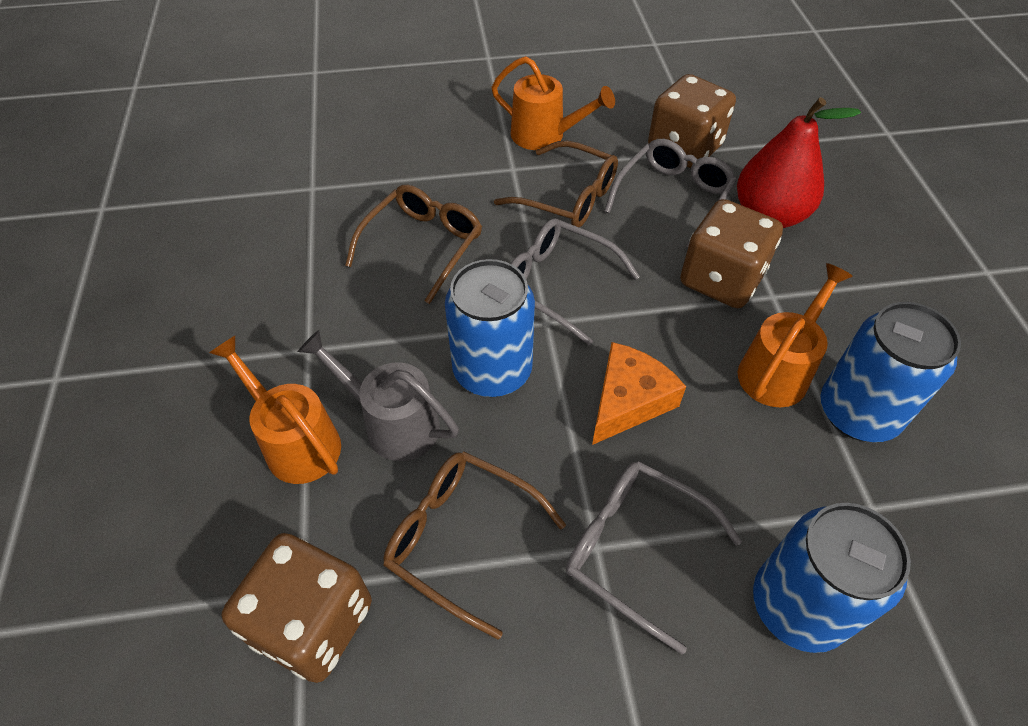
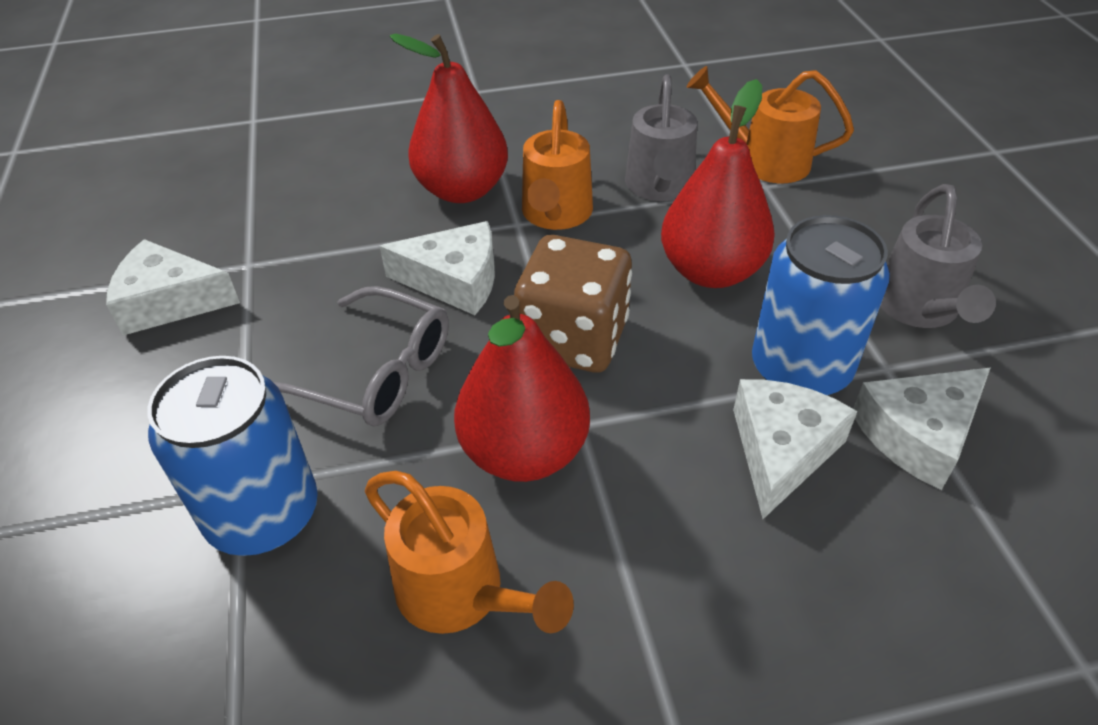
blue can: 3 -> 2
brown dice: 3 -> 1
brown glasses: 3 -> 0
grey glasses: 3 -> 1
grey watering can: 1 -> 2
orange cheese: 1 -> 0
red pear: 1 -> 3
white cheese: 0 -> 4

